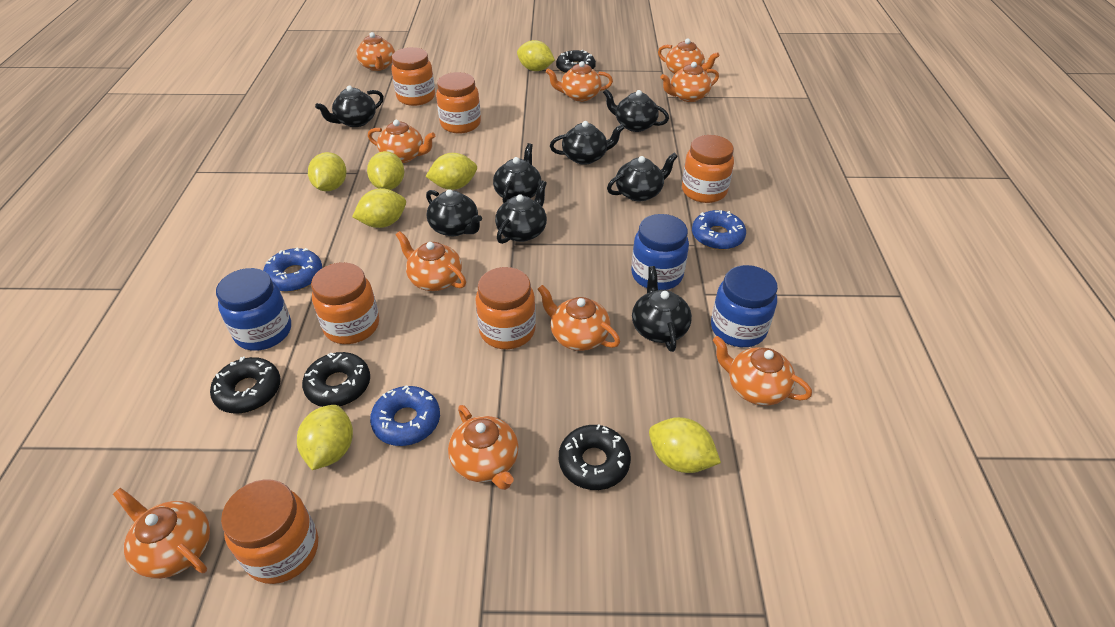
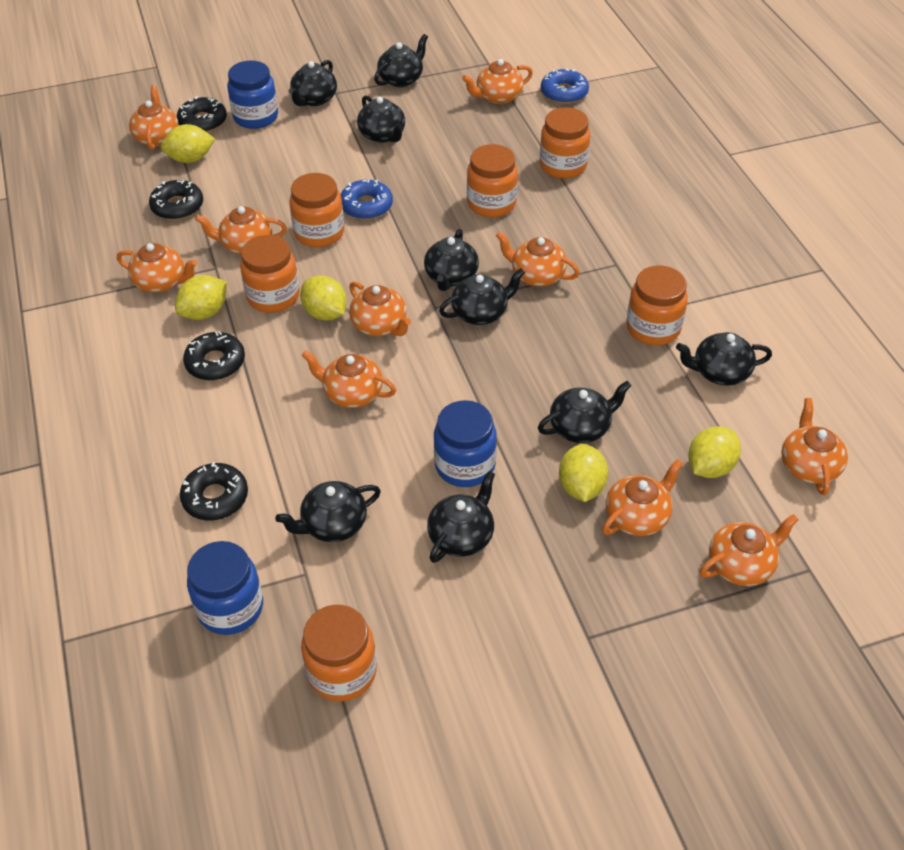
black teapot: 8 -> 9
blue donut: 3 -> 2
yellow lemon: 7 -> 5

